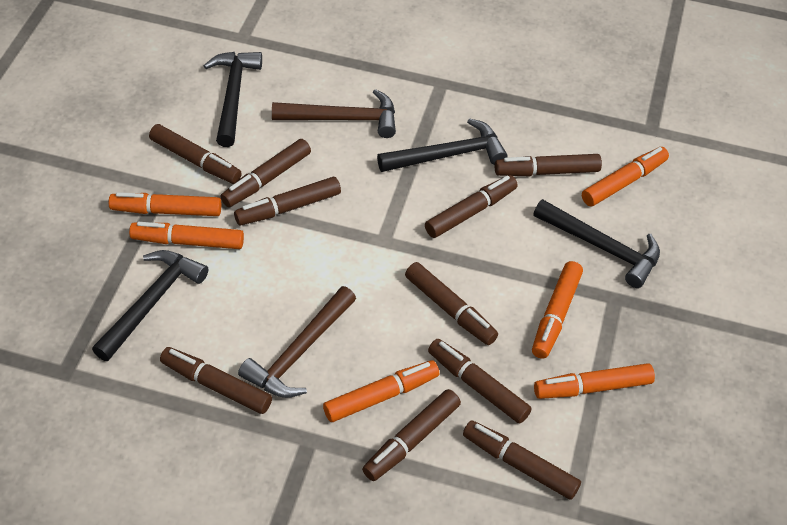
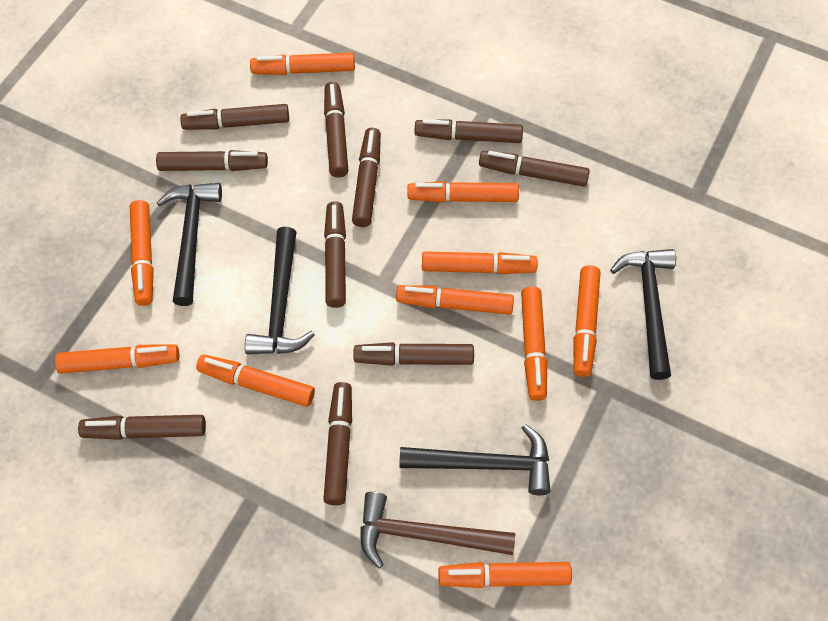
brown hammer: 2 -> 1
orange marker: 6 -> 10

